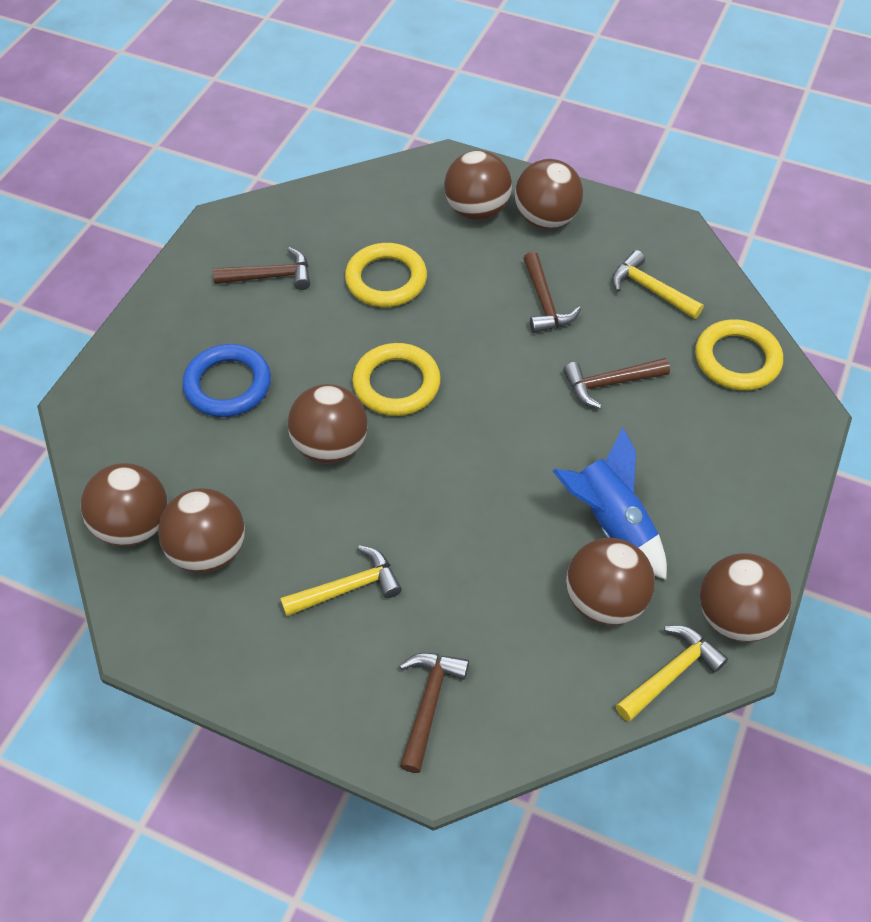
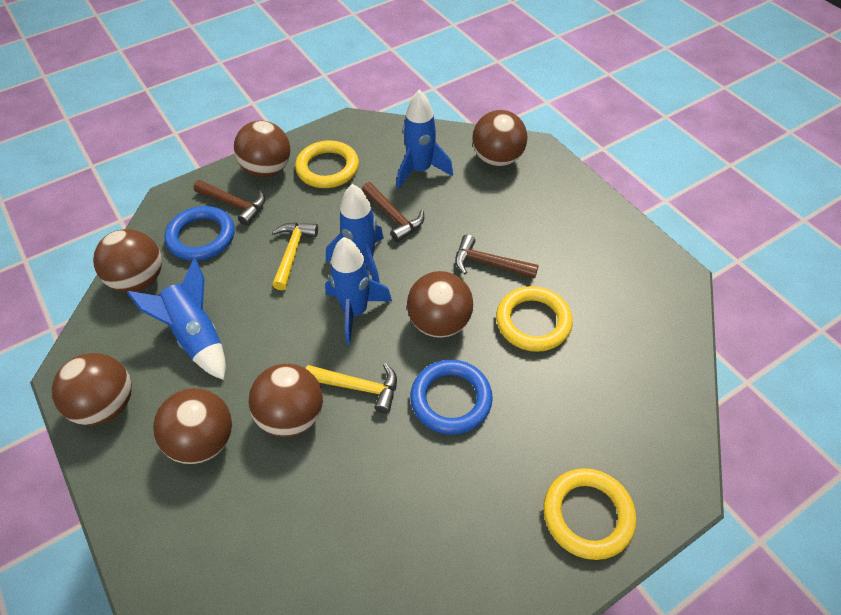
blue ring: 1 -> 2
blue rocket: 1 -> 4
brown hammer: 4 -> 3
yellow hammer: 3 -> 2

